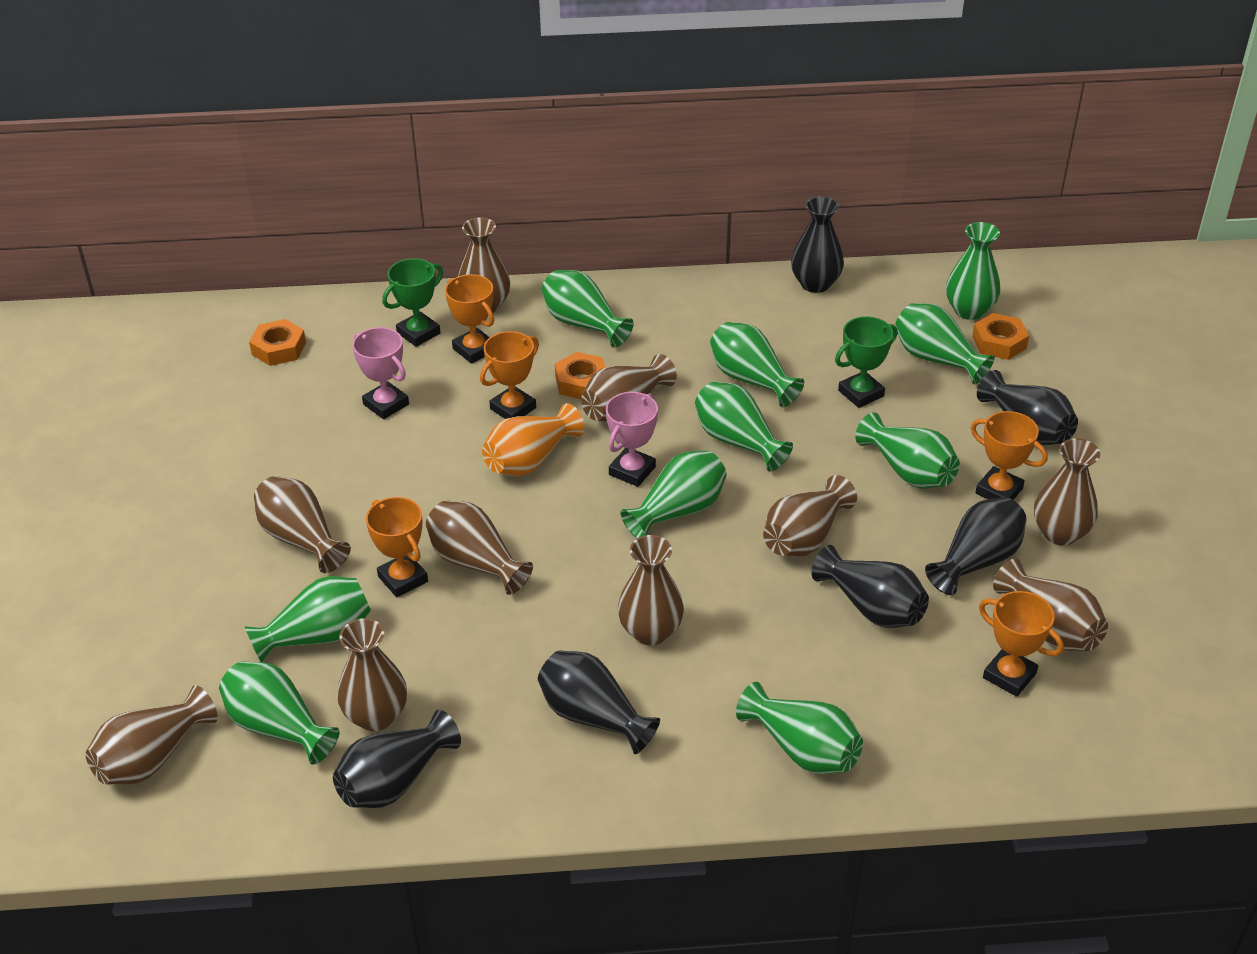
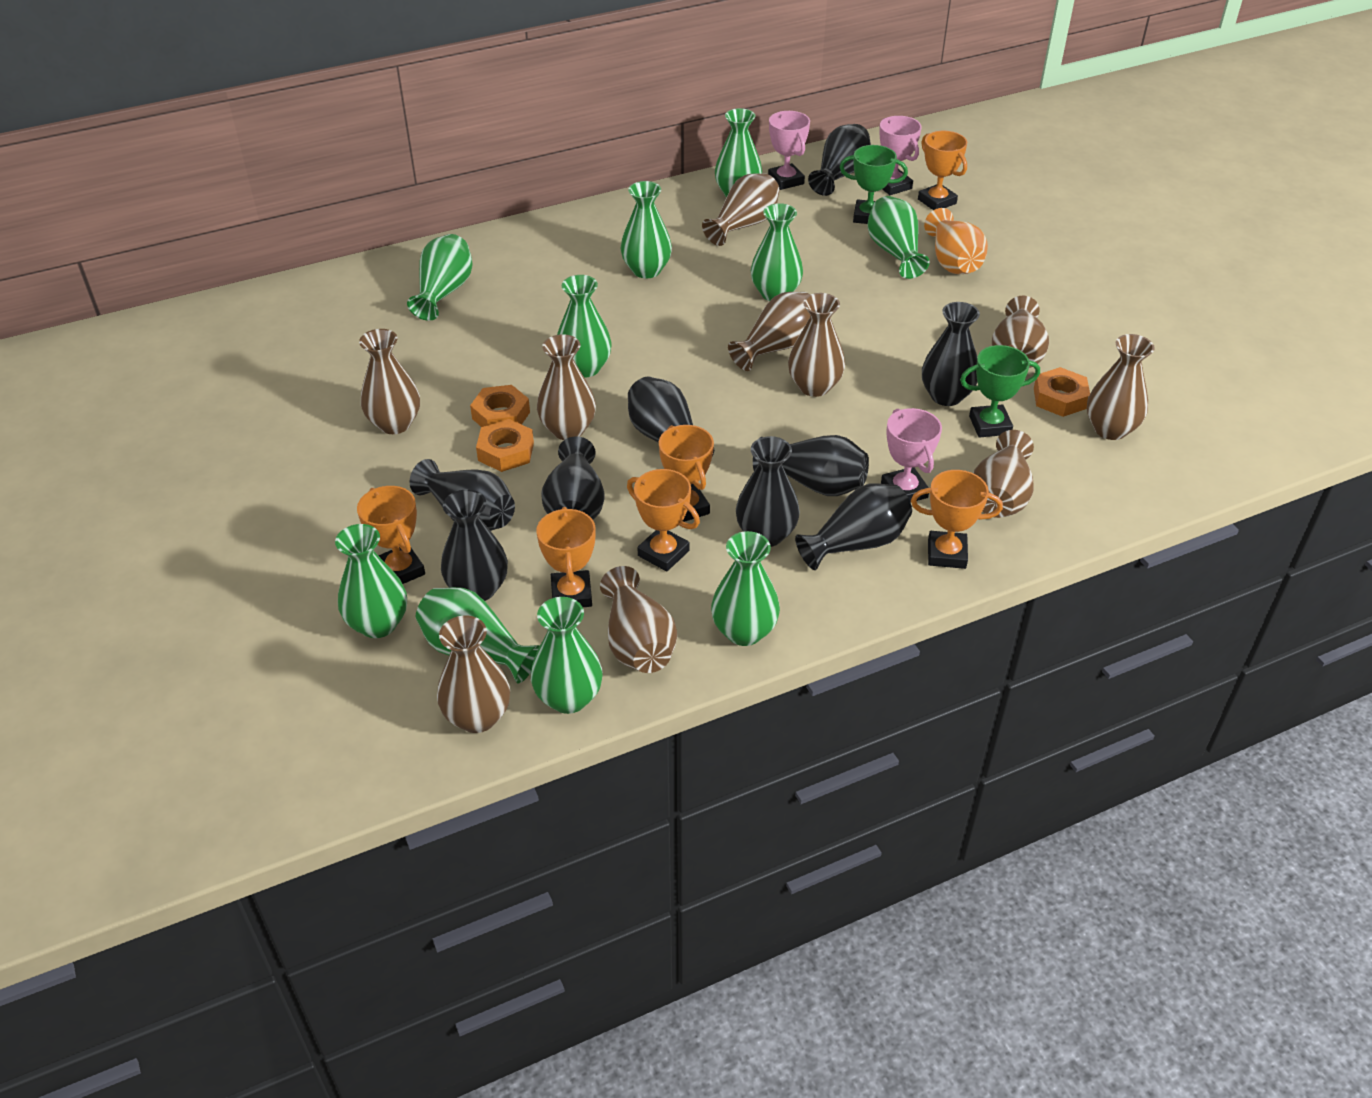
black vase: 6 -> 9
orange trophy: 5 -> 6
pink trophy: 2 -> 3

